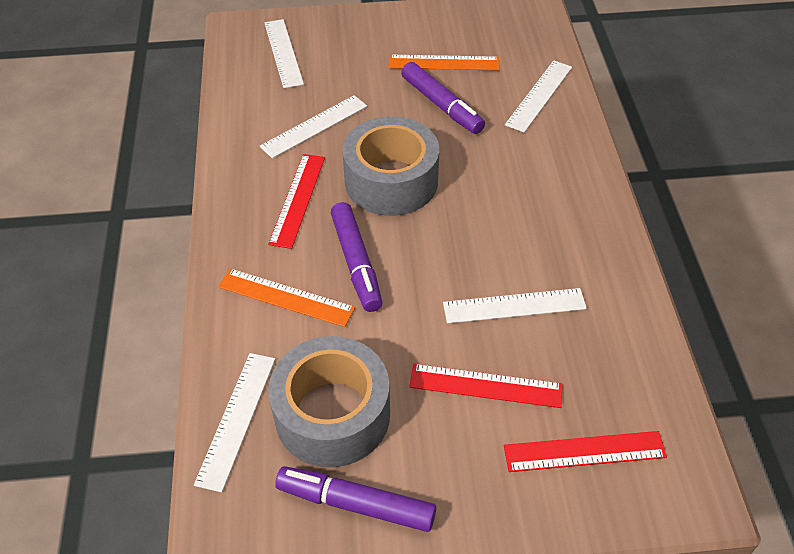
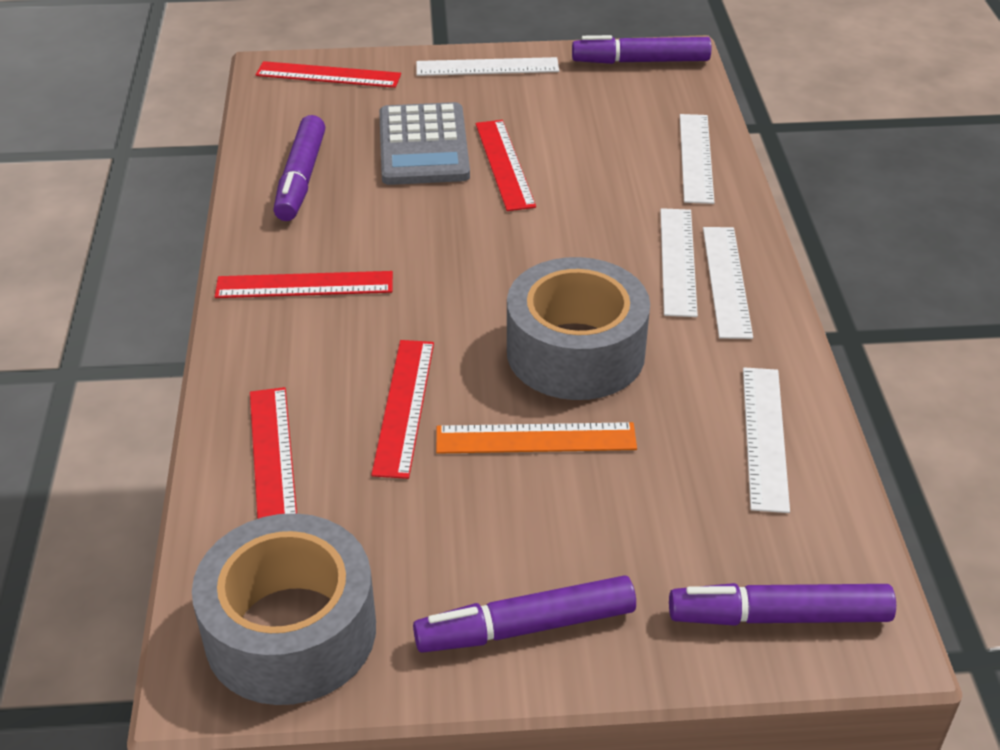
grey calculator: 0 -> 1
orange ruler: 2 -> 1
purple marker: 3 -> 4
red ruler: 3 -> 5

